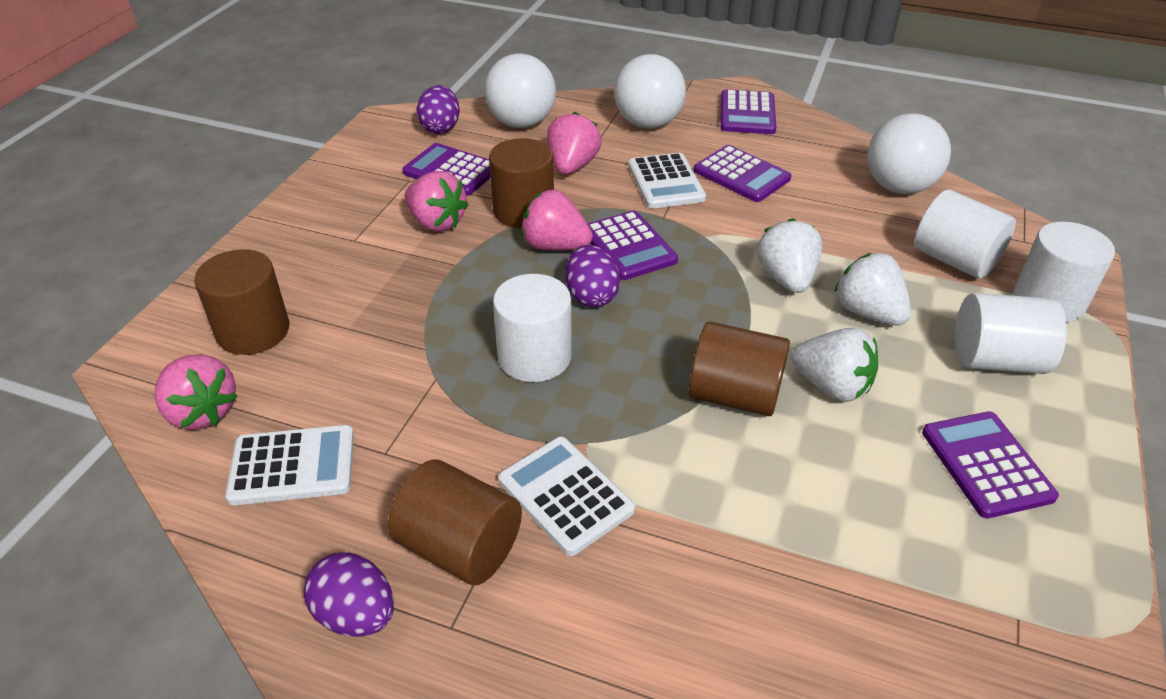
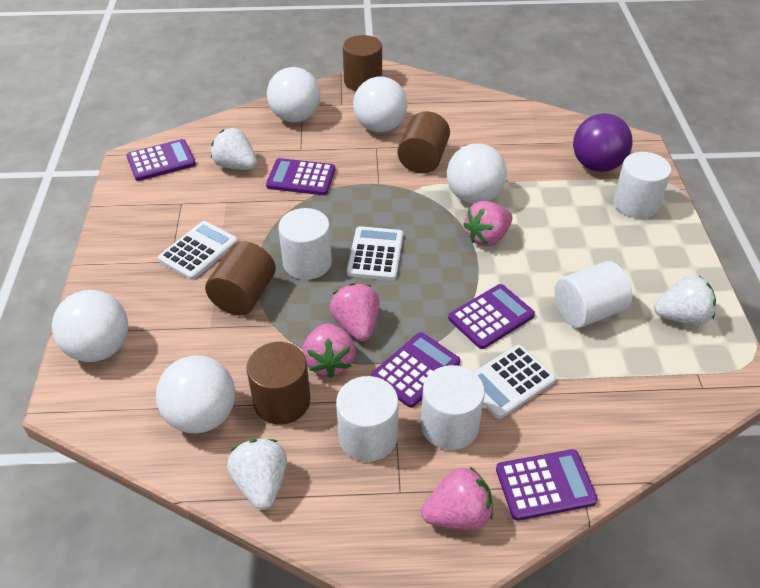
purple ball: 0 -> 1
purple egg: 3 -> 0
white ball: 3 -> 5
white cylinder: 4 -> 5

